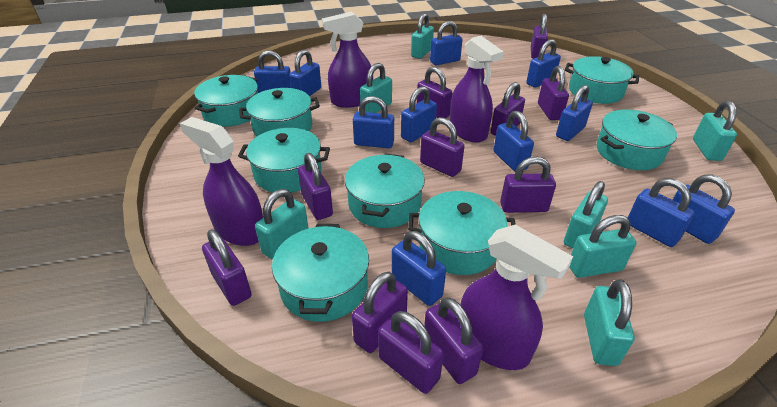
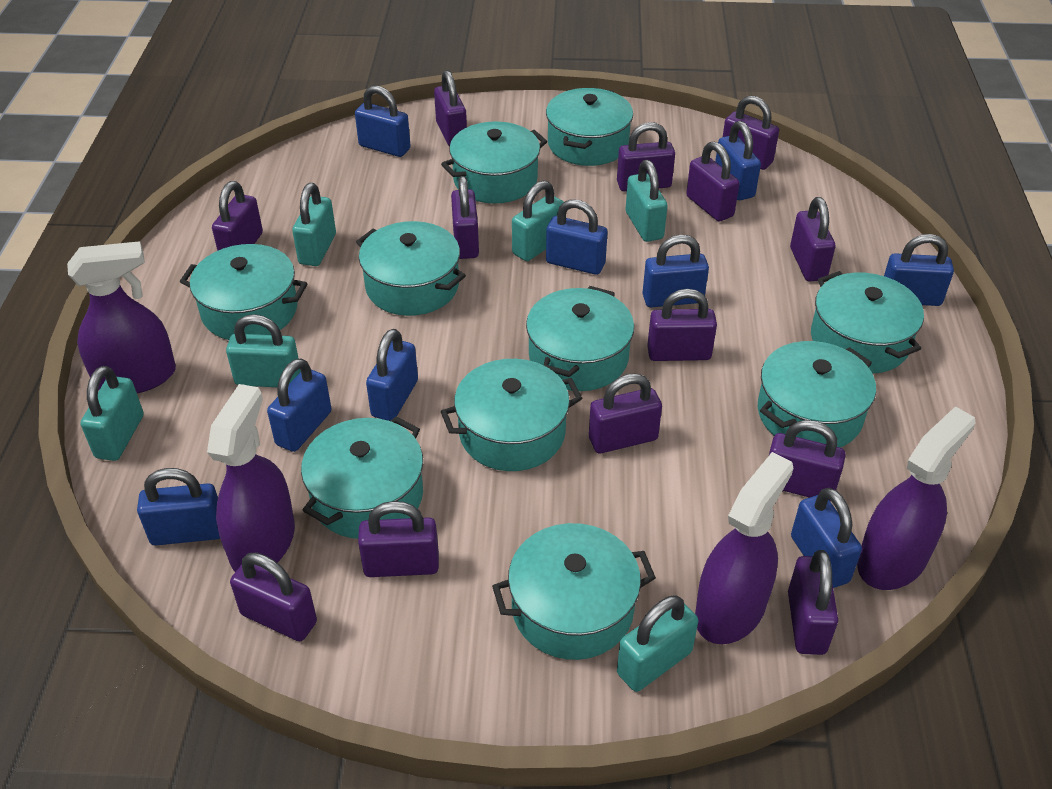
blue padlock: 11 -> 9
purple padlock: 11 -> 13
turquoise padlock: 7 -> 6
turquoise pot: 8 -> 10

